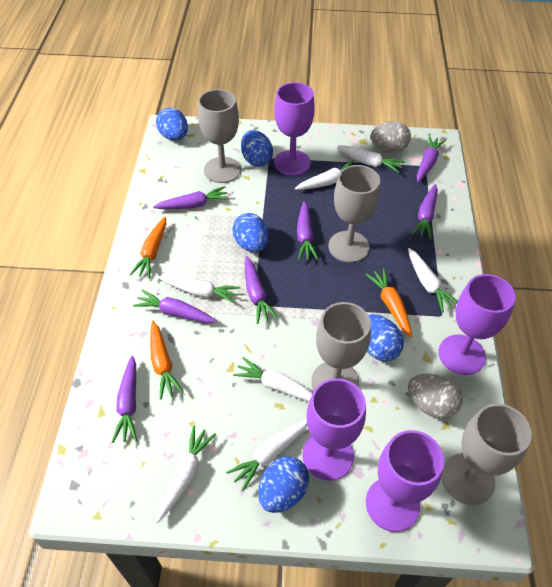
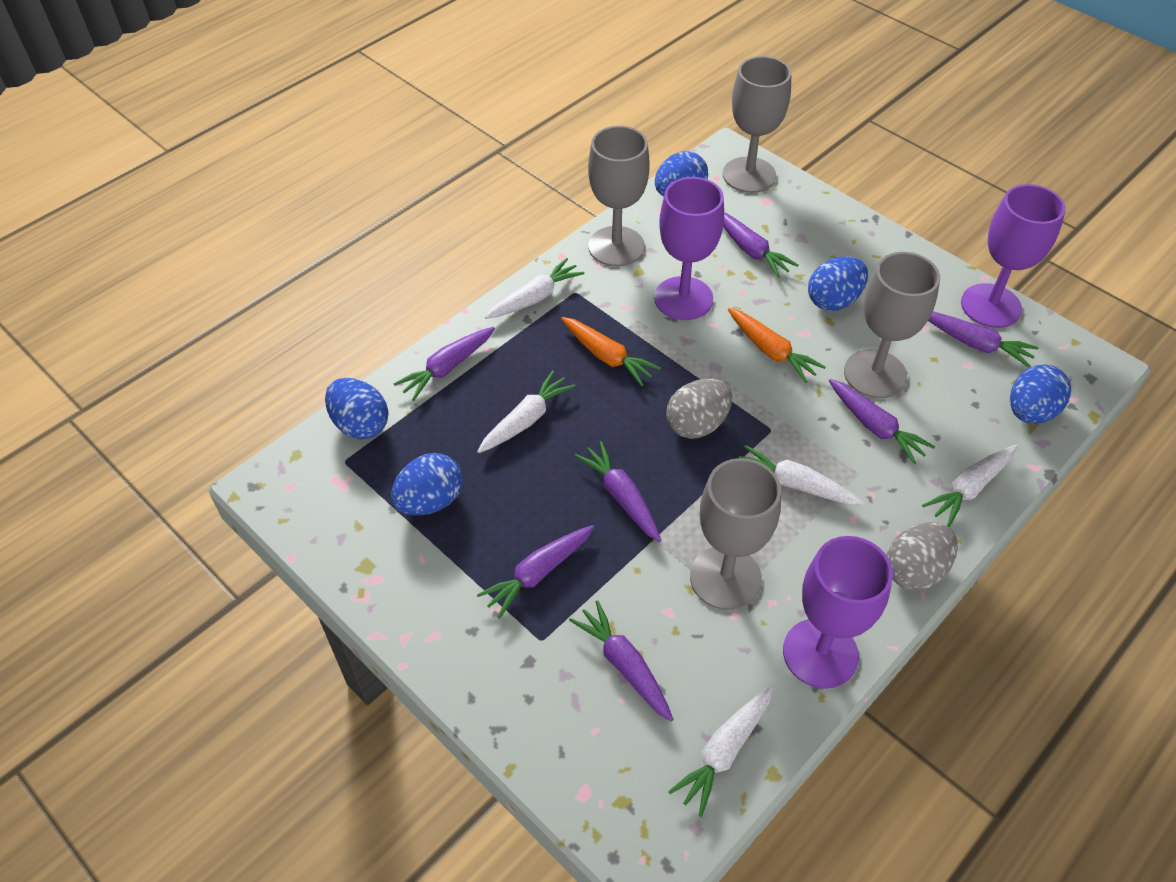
orange carrot: 3 -> 2
purple goblet: 4 -> 3
white carrot: 7 -> 5

